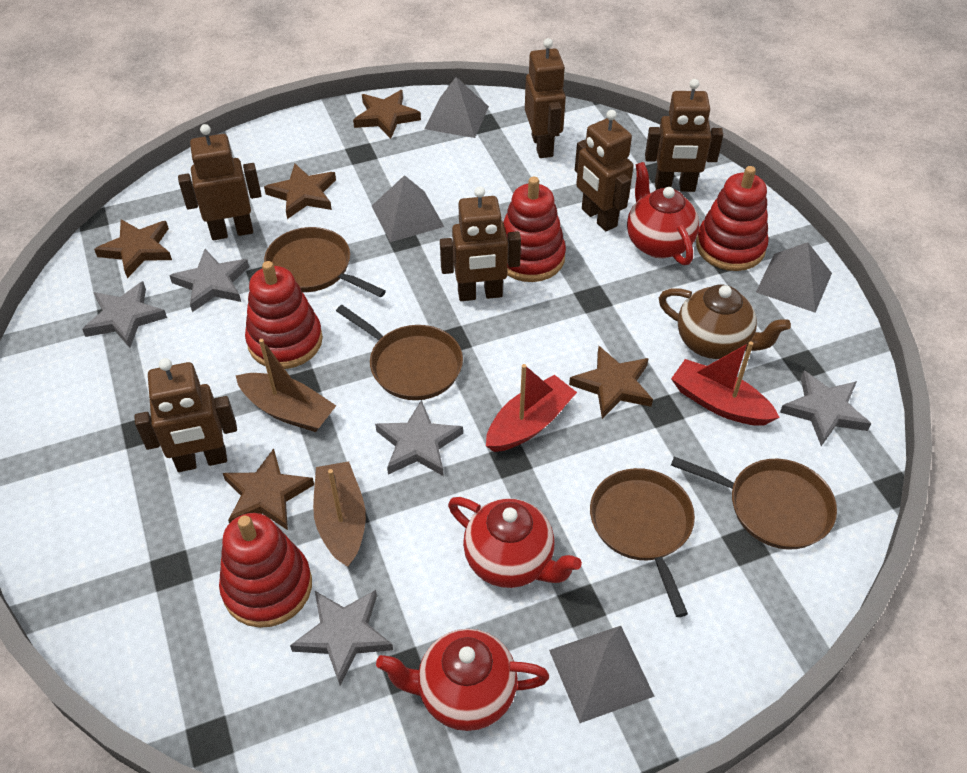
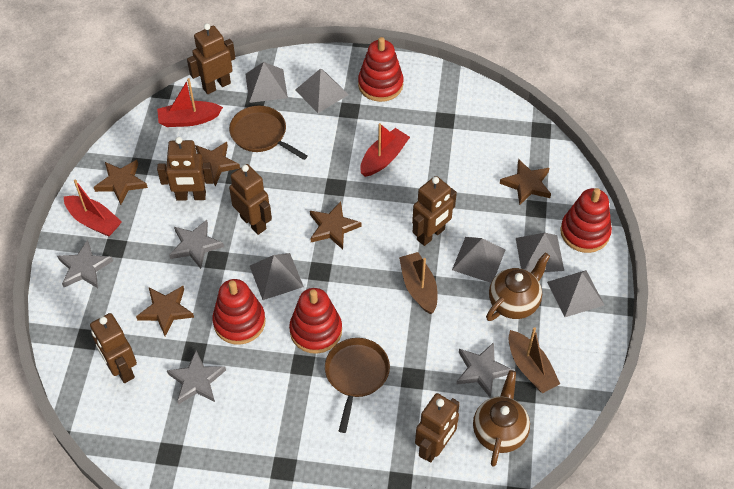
brown pan: 4 -> 2
brown teapot: 1 -> 2
grey pyramid: 4 -> 6
grey star: 5 -> 4
red boat: 2 -> 3
red teapot: 3 -> 0

